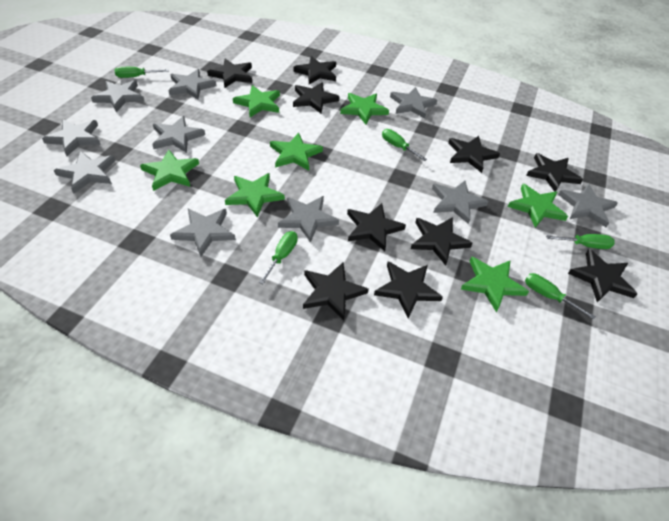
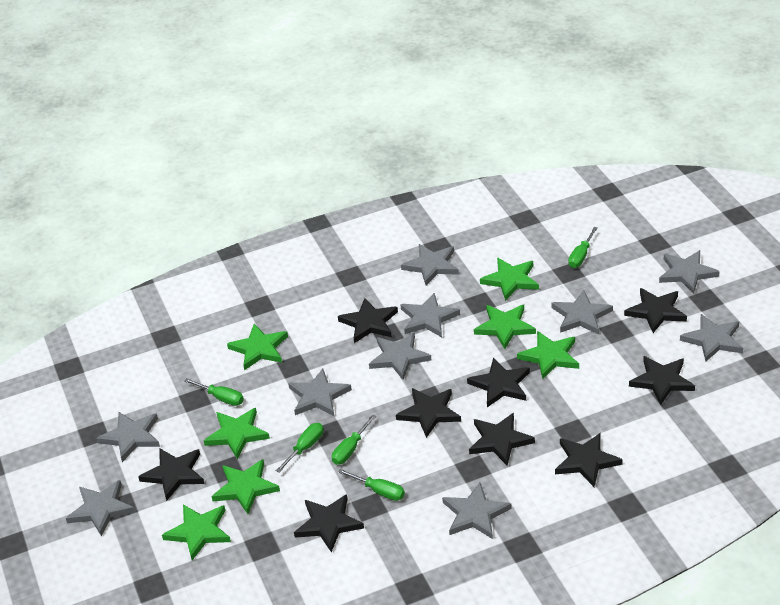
black star: 10 -> 9

